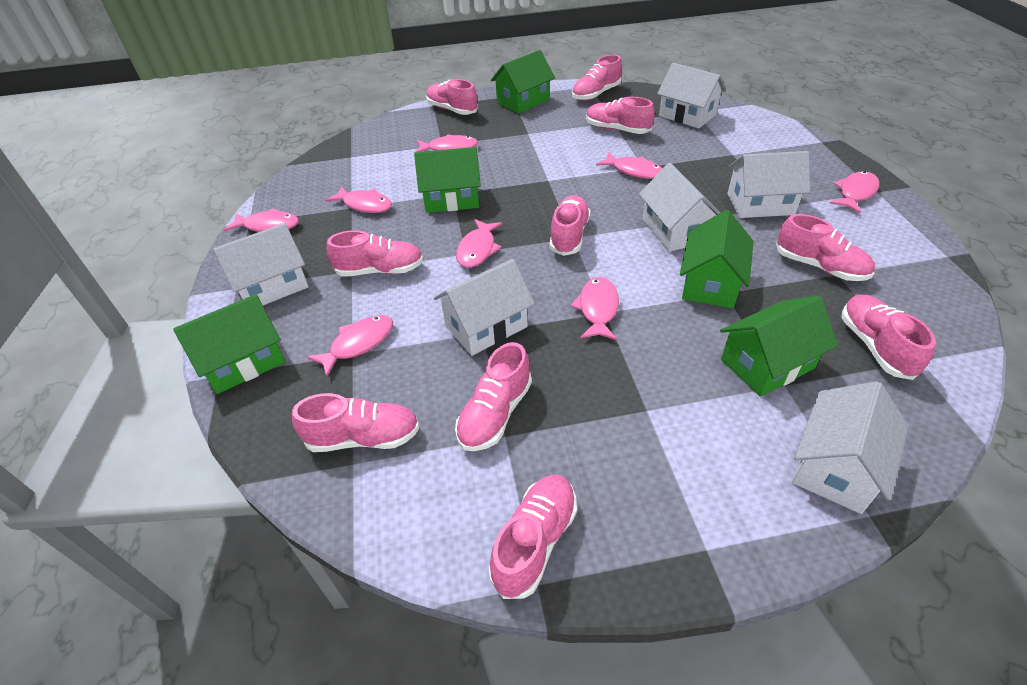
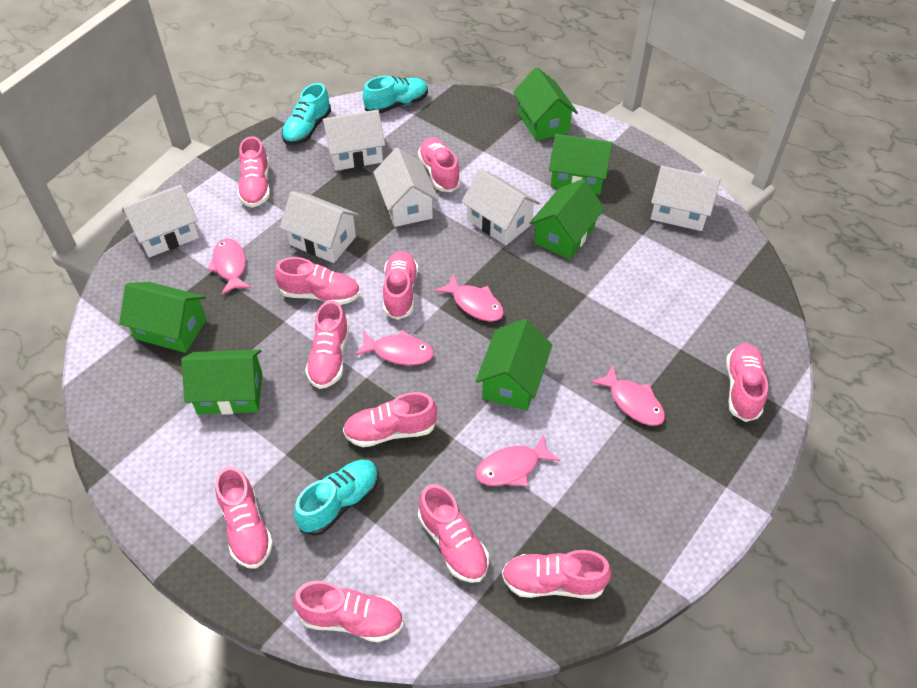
green house: 5 -> 6
pink fish: 8 -> 5
pink shoe: 10 -> 11
turquoise shoe: 0 -> 3

